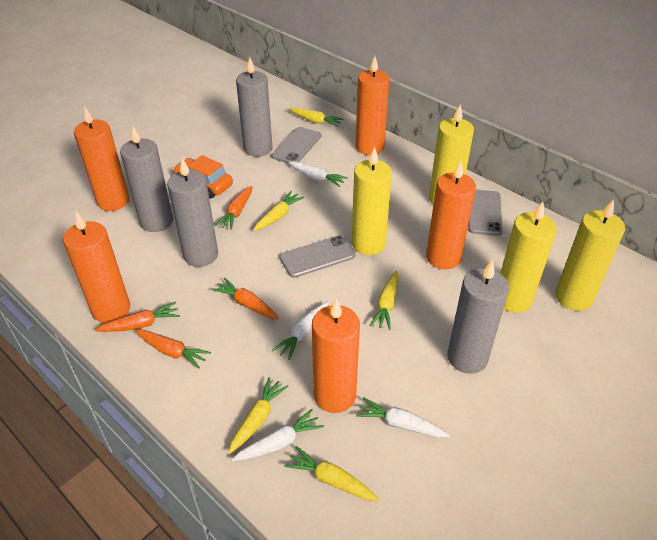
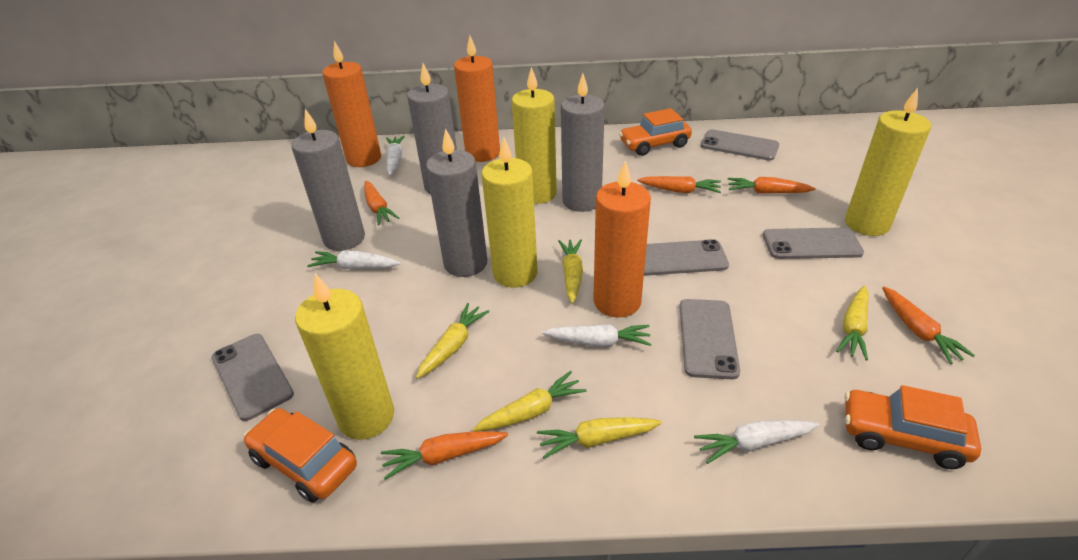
grey phone: 3 -> 5
orange candle: 5 -> 3
orange car: 1 -> 3
orange carrot: 4 -> 5

